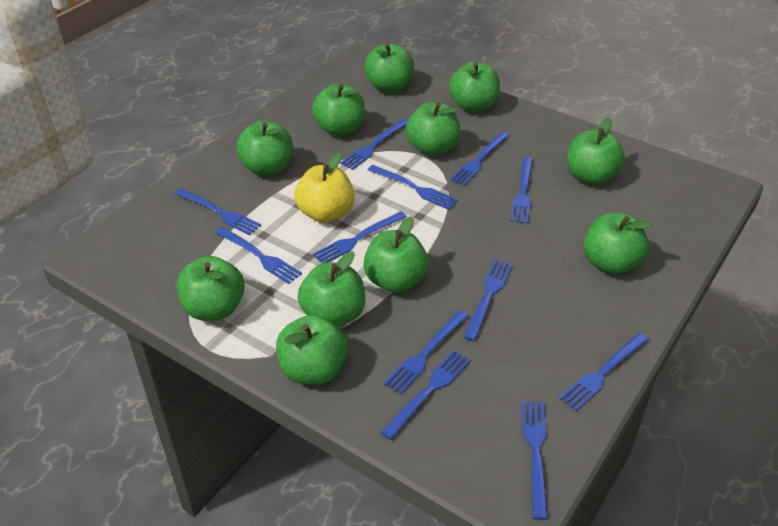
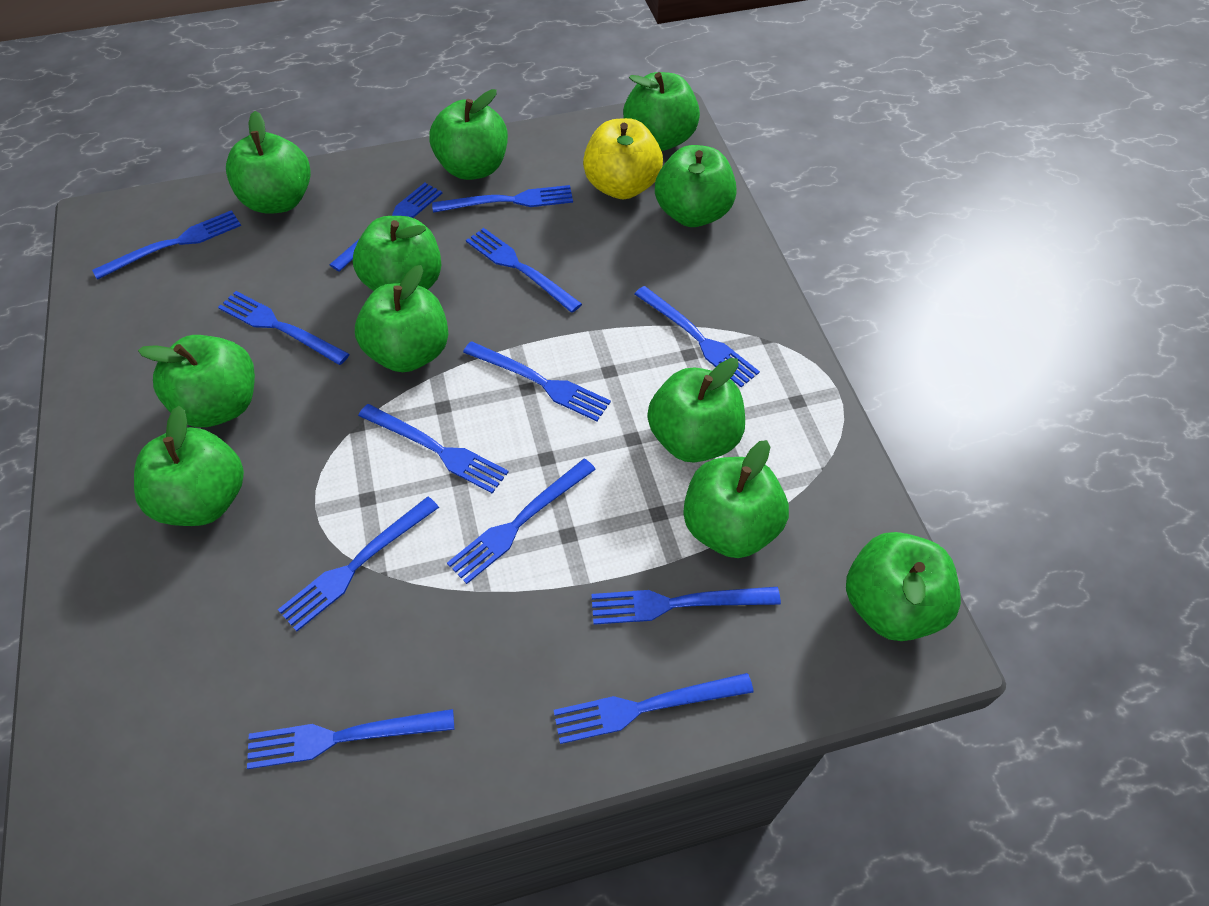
blue fork: 12 -> 13

